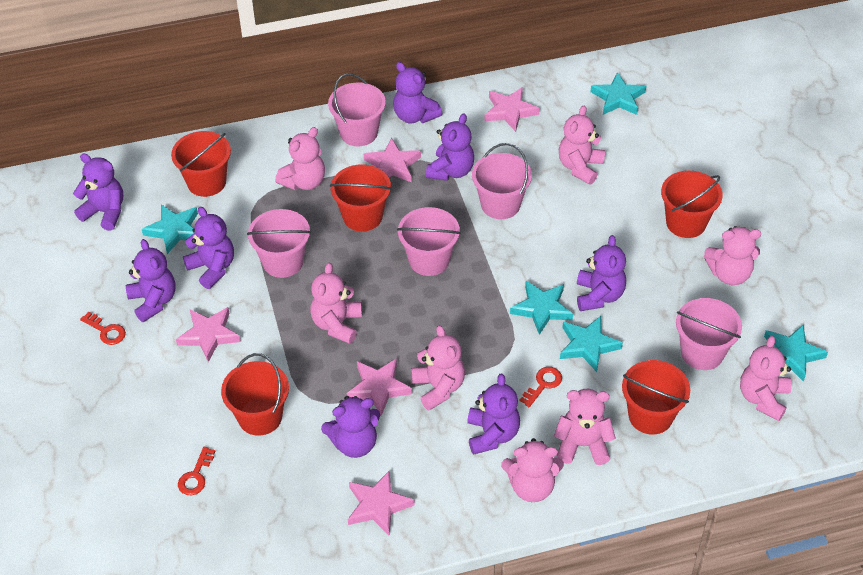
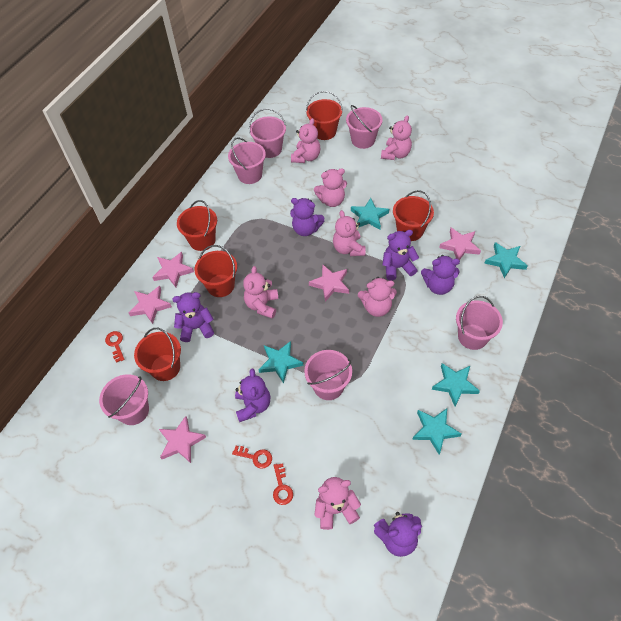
pink bucket: 5 -> 6
pink teddy bear: 8 -> 7
purple teddy bear: 8 -> 6

